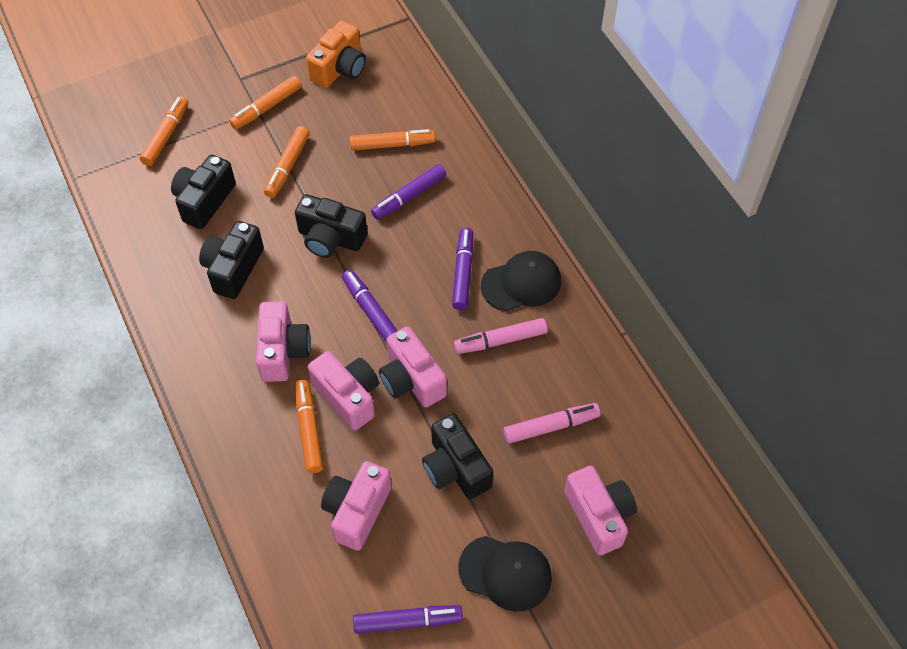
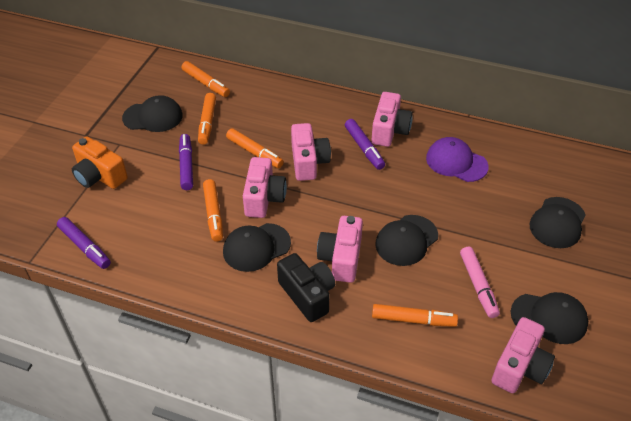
black camera: 4 -> 1
black cap: 2 -> 5
pink marker: 2 -> 1
purple cap: 0 -> 1
purple marker: 4 -> 3

